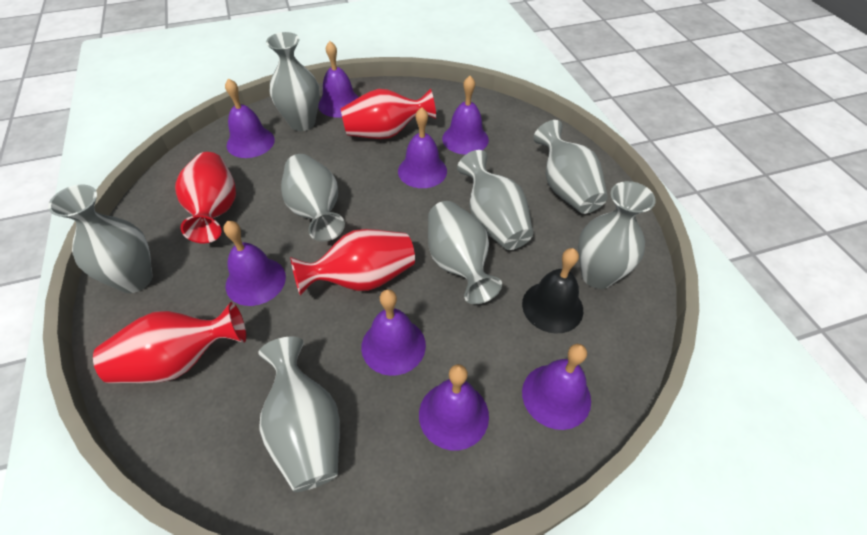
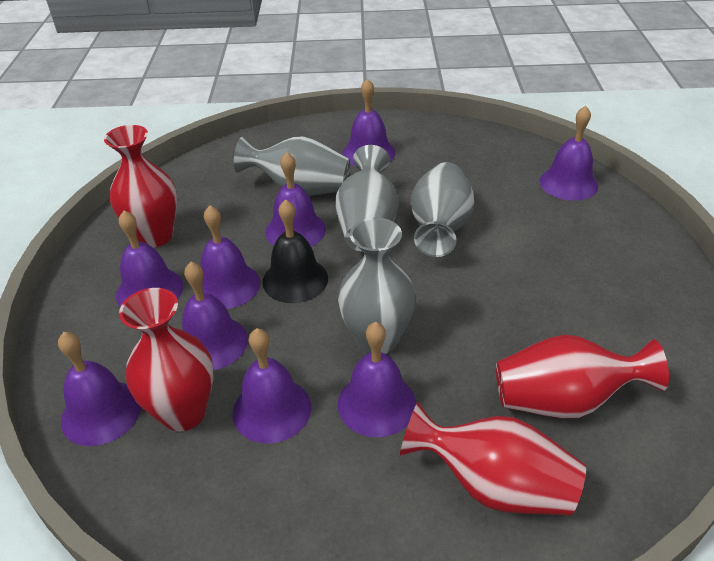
grey vase: 8 -> 4
purple bell: 8 -> 9

